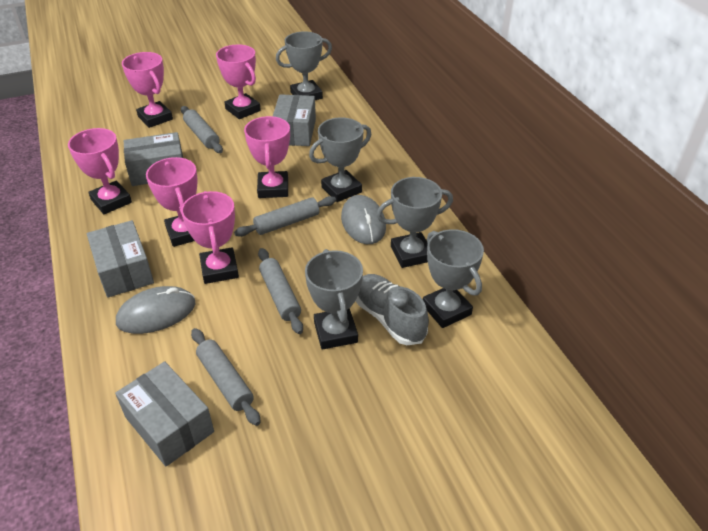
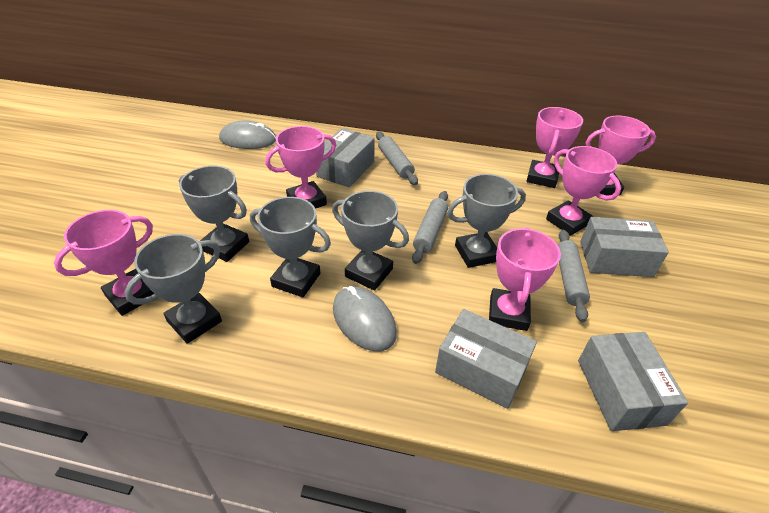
grey rolling pin: 4 -> 3
grey shoe: 1 -> 0

